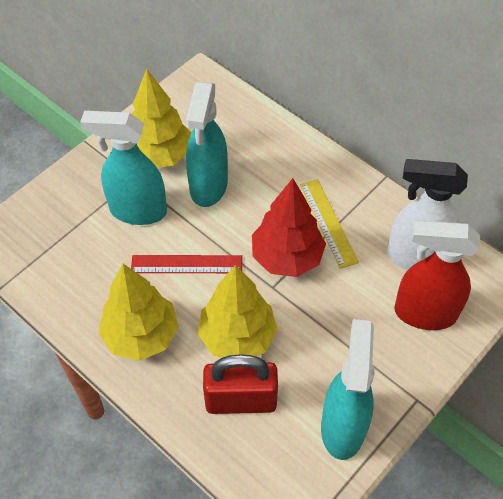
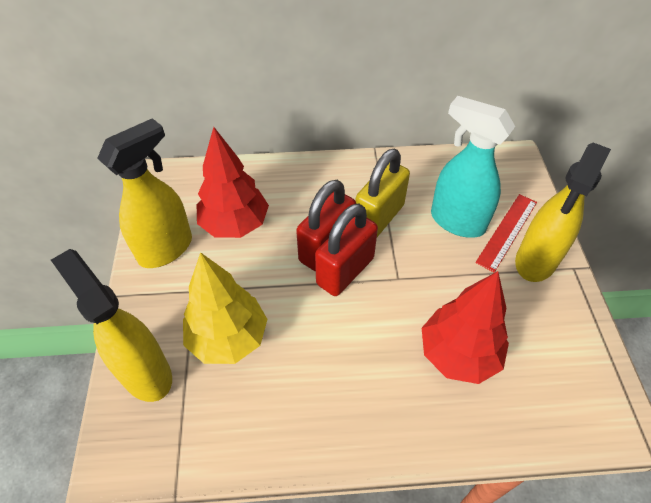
red padlock: 1 -> 2
red spray bottle: 1 -> 0
red tree: 1 -> 2
turquoise spray bottle: 3 -> 1
white spray bottle: 1 -> 0
yellow padlock: 0 -> 1
yellow ruler: 1 -> 0
yellow spray bottle: 0 -> 3
yellow tree: 3 -> 1

